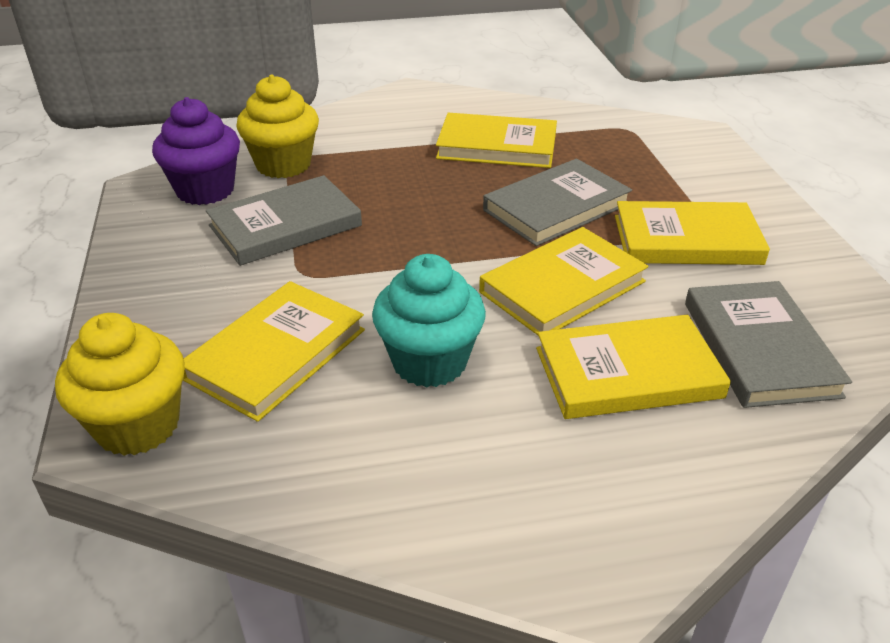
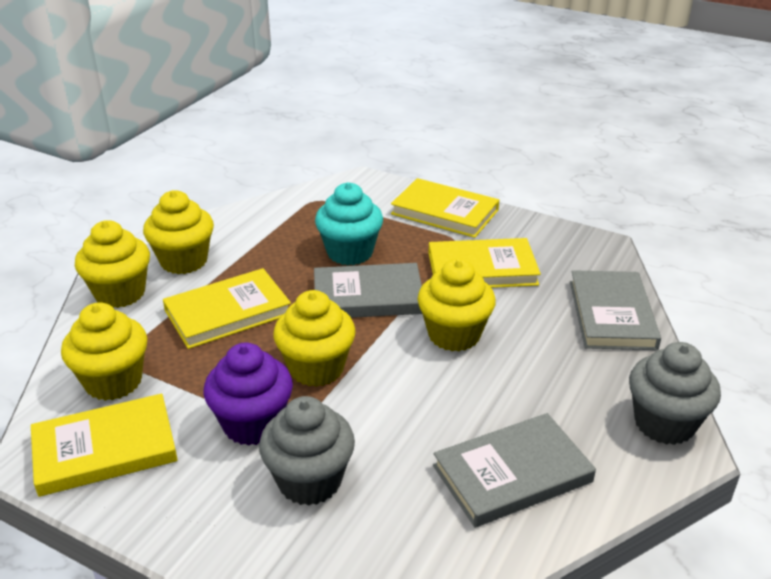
grey cupcake: 0 -> 2
yellow book: 5 -> 4
yellow cupcake: 2 -> 5

